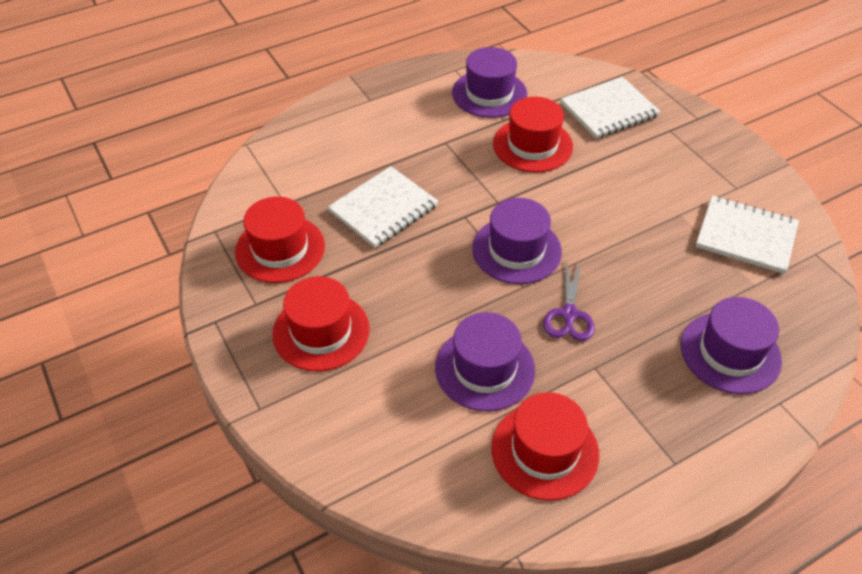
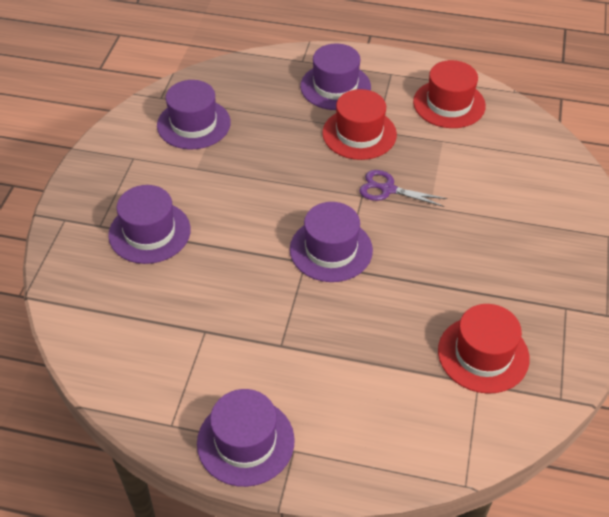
purple hat: 4 -> 5
red hat: 4 -> 3
white notebook: 3 -> 0

